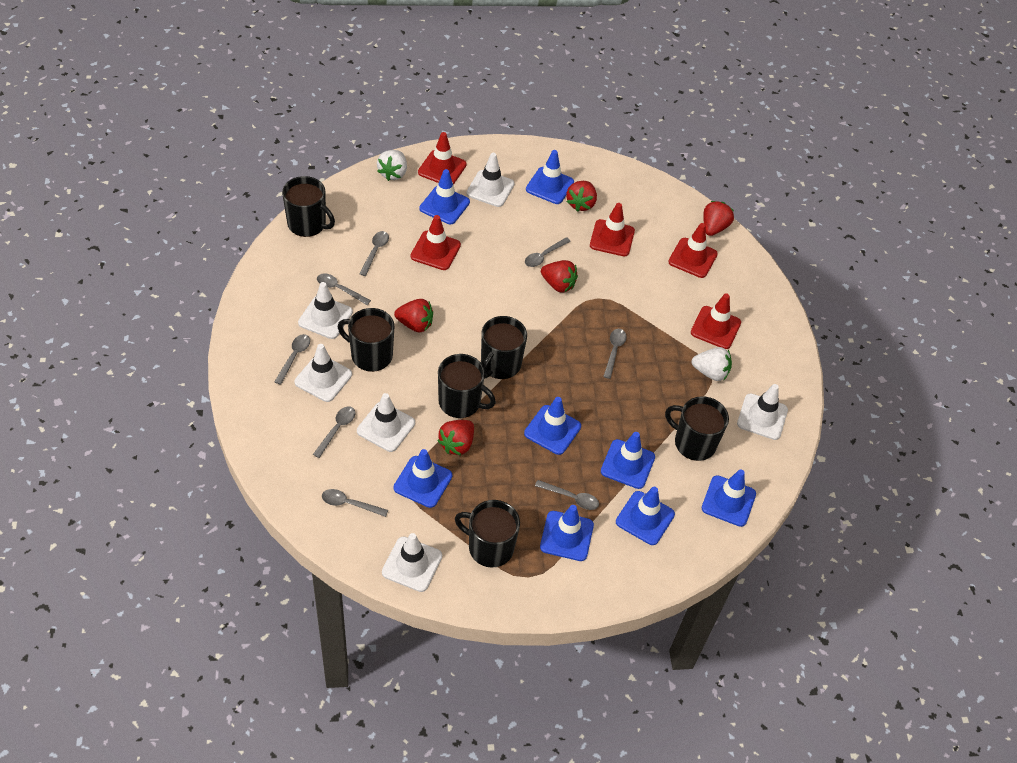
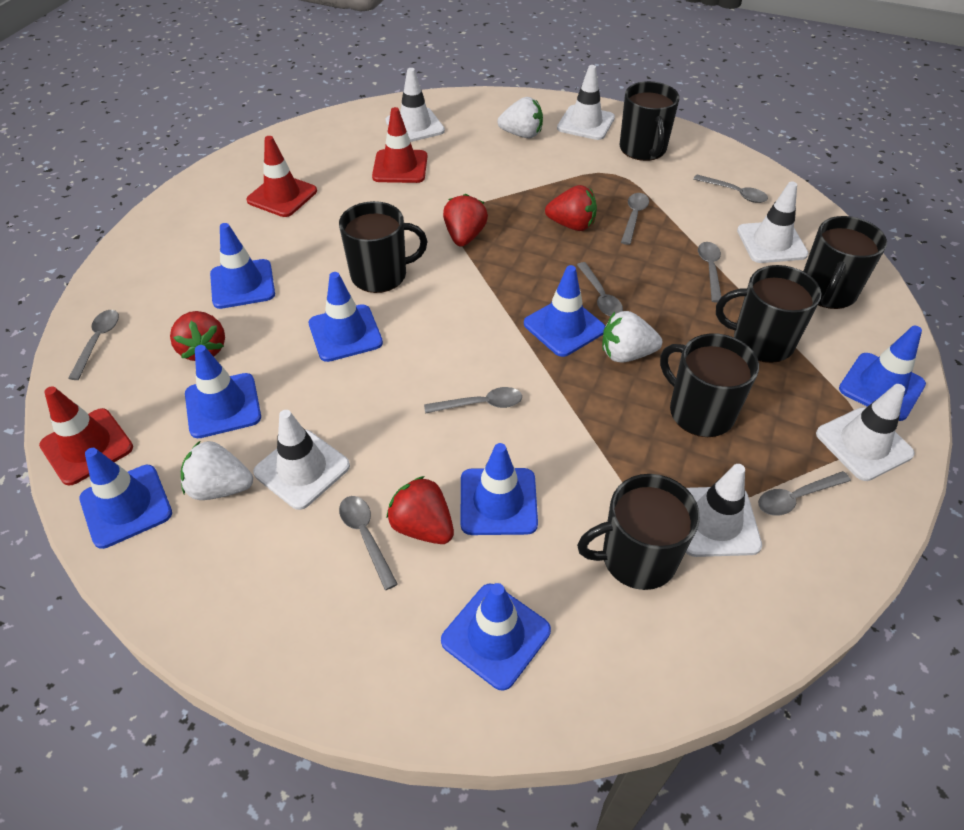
red strawberry: 5 -> 4
red traffic cone: 5 -> 3
white strawberry: 2 -> 3

